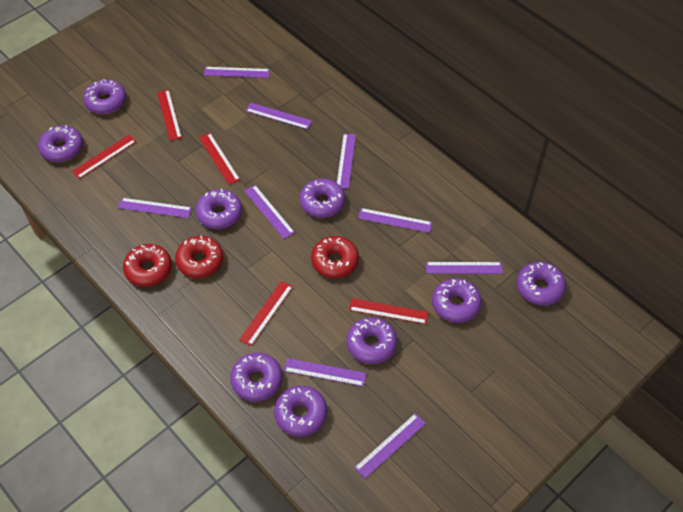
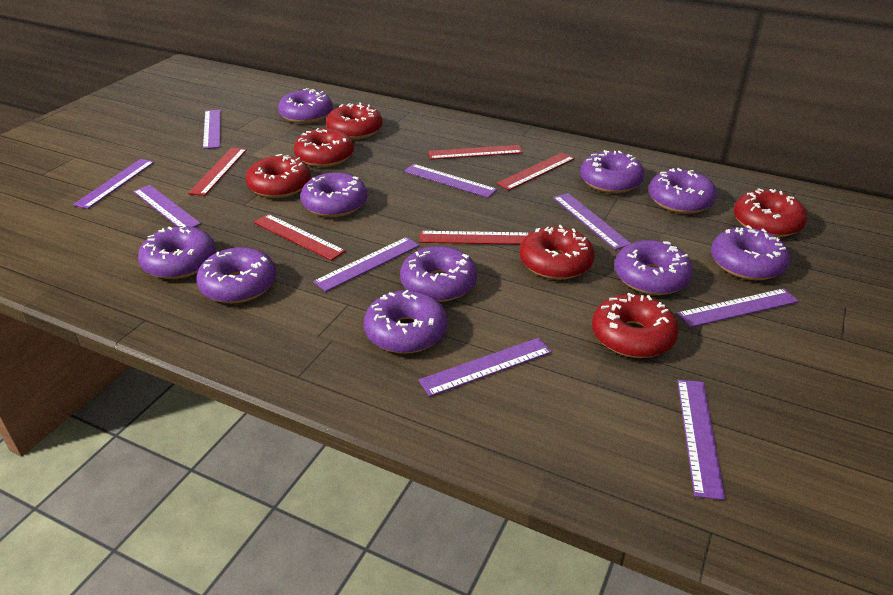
purple donut: 9 -> 10
red donut: 3 -> 6

